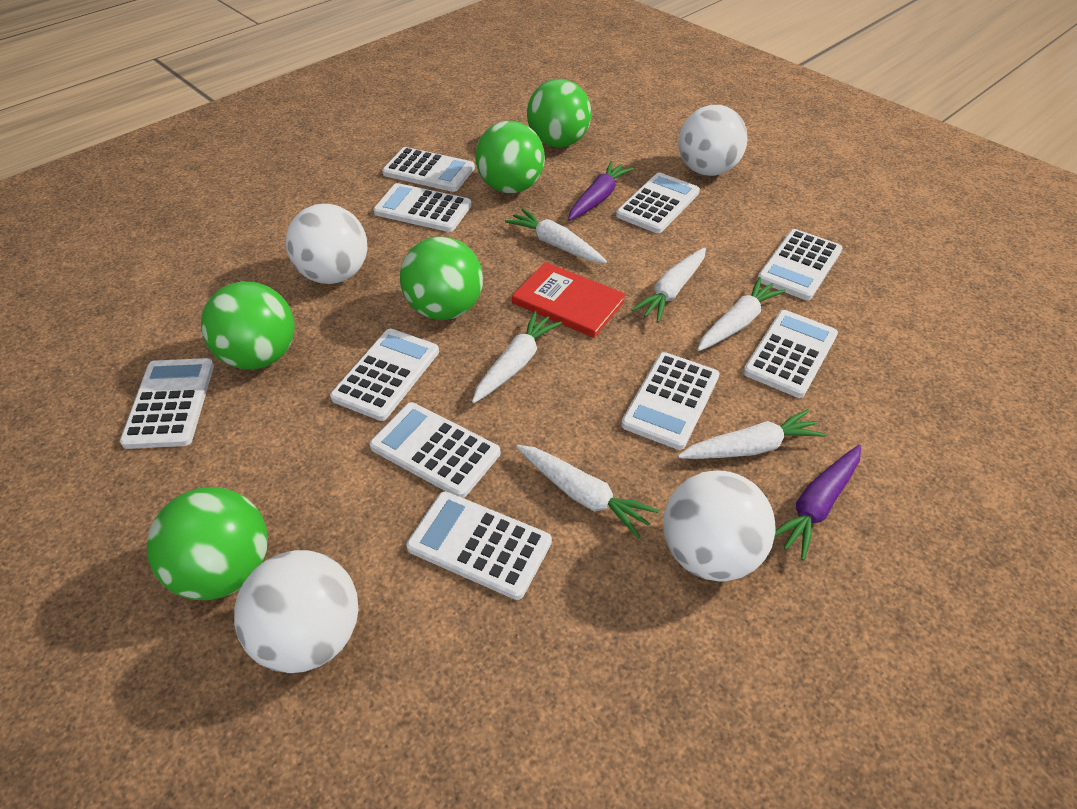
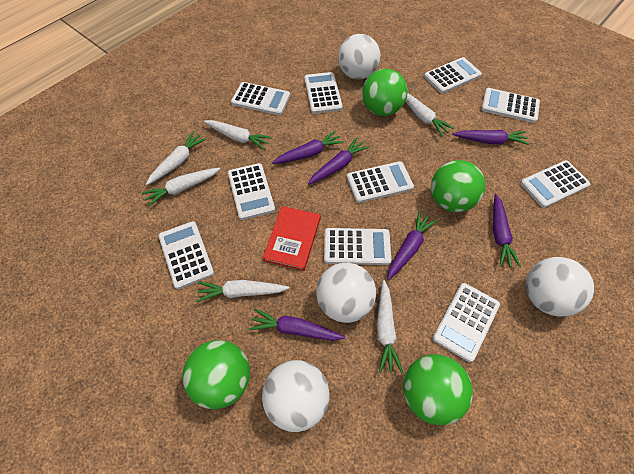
green ball: 5 -> 4
purple carrot: 2 -> 6

